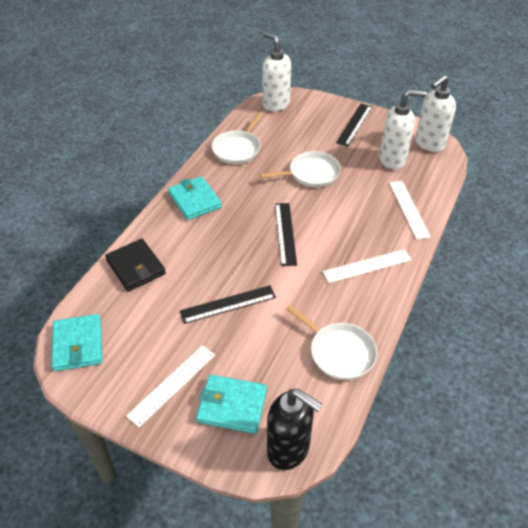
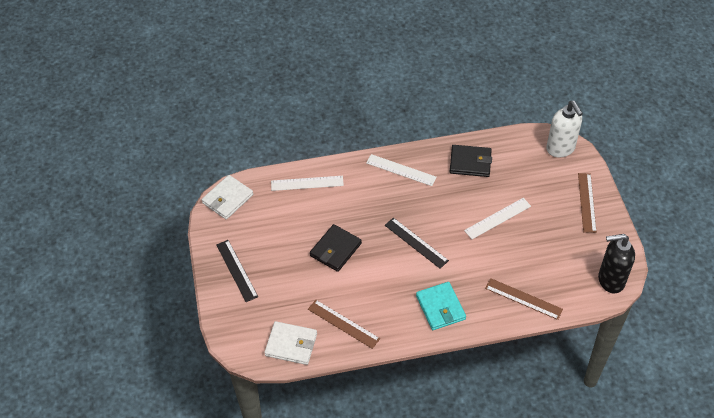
black ruler: 3 -> 2
black wallet: 1 -> 2
brown ruler: 0 -> 3
turquoise wallet: 3 -> 1
white pan: 3 -> 0
white soap dispenser: 3 -> 1
white wallet: 0 -> 2

